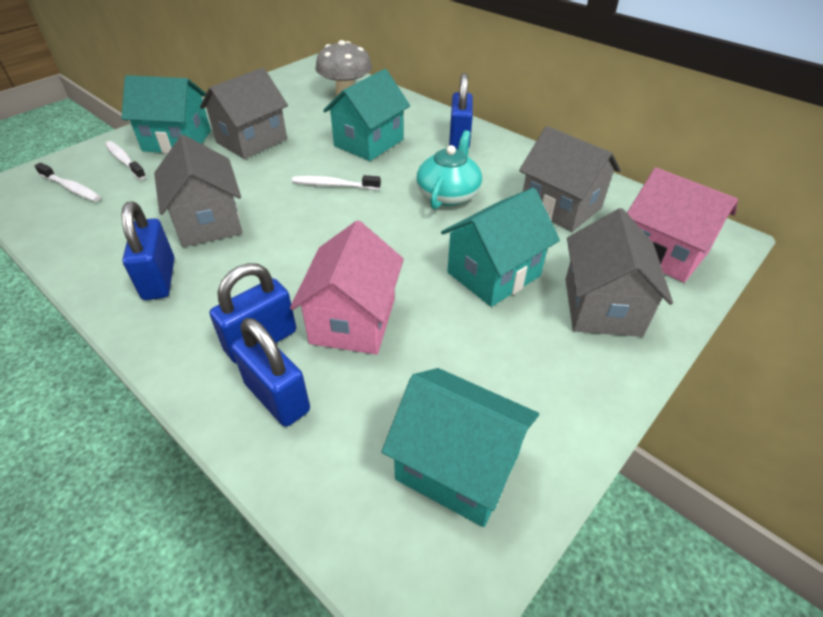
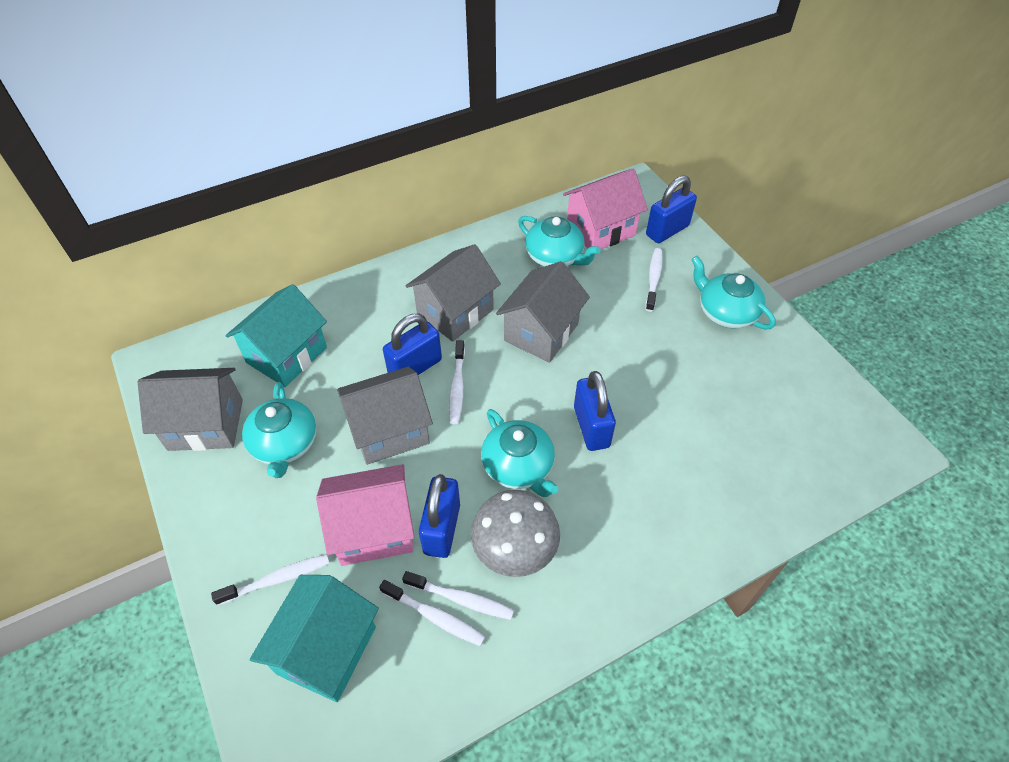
turquoise house: 4 -> 2
turquoise teapot: 1 -> 4
white toothbrush: 3 -> 5

